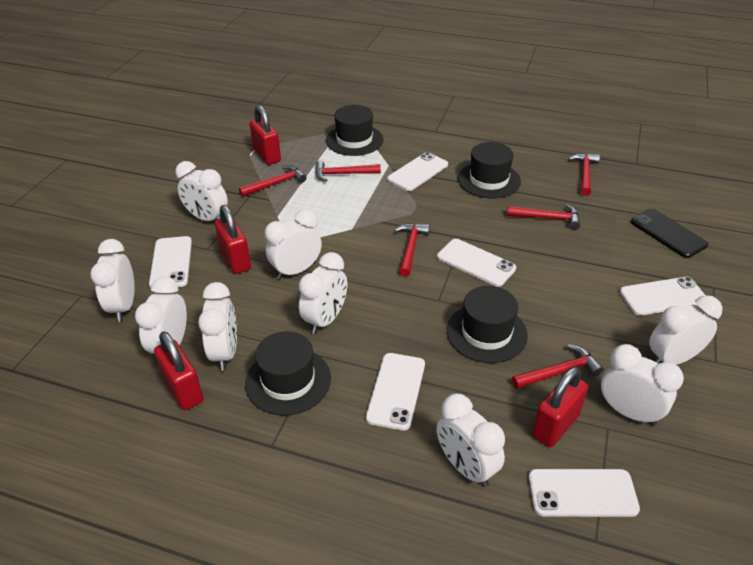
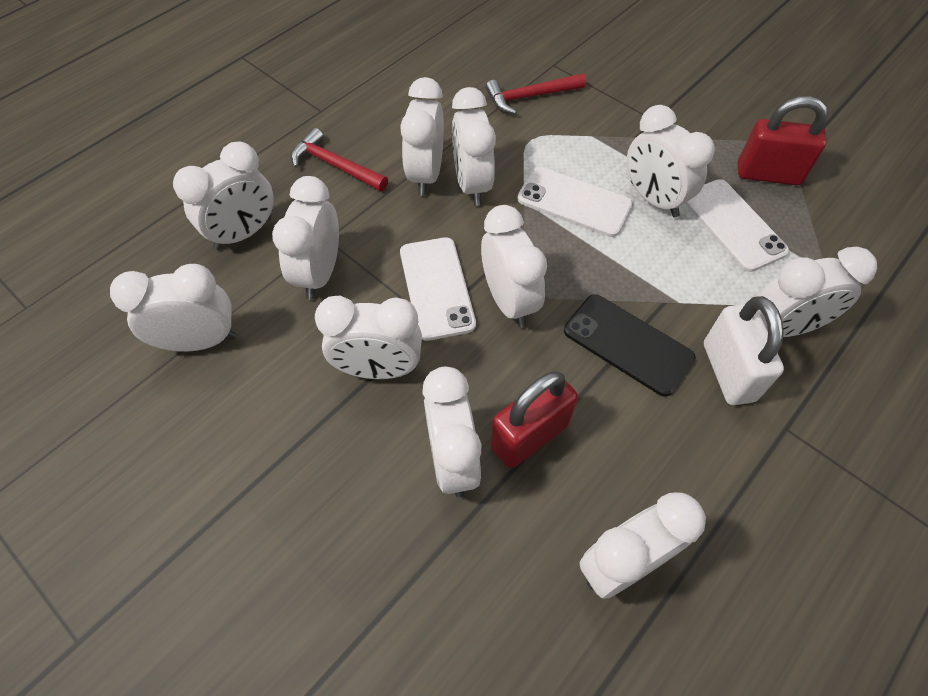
black hat: 4 -> 0
red hammer: 6 -> 2
red padlock: 4 -> 2
white clock: 9 -> 11
white padlock: 0 -> 1
white phone: 6 -> 3

